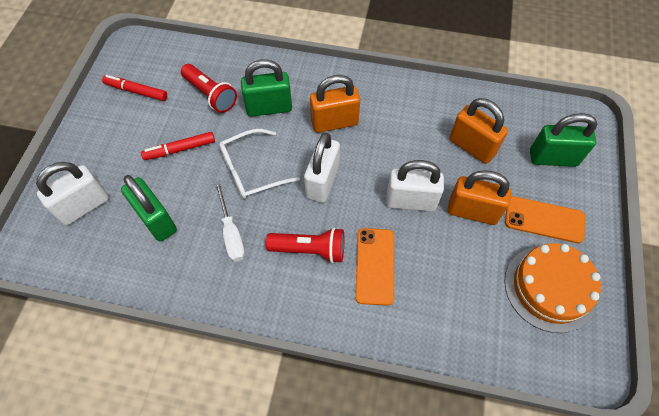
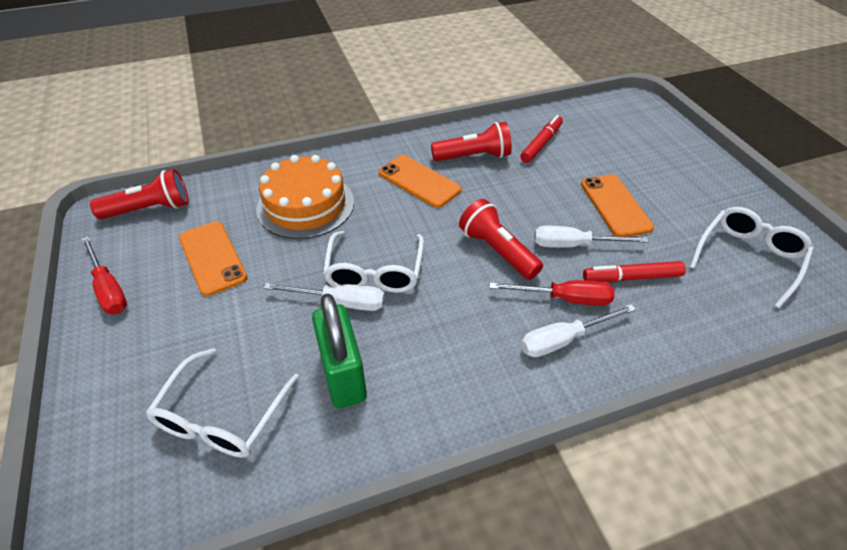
green padlock: 3 -> 1
orange padlock: 3 -> 0
orange phone: 2 -> 3
red flashlight: 2 -> 3
red screwdriver: 0 -> 2
white glasses: 1 -> 3
white padlock: 3 -> 0
white screwdriver: 1 -> 3

